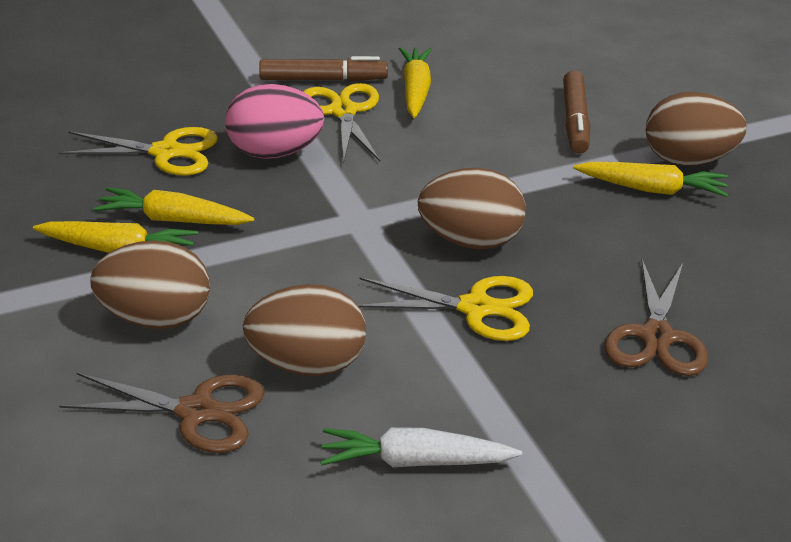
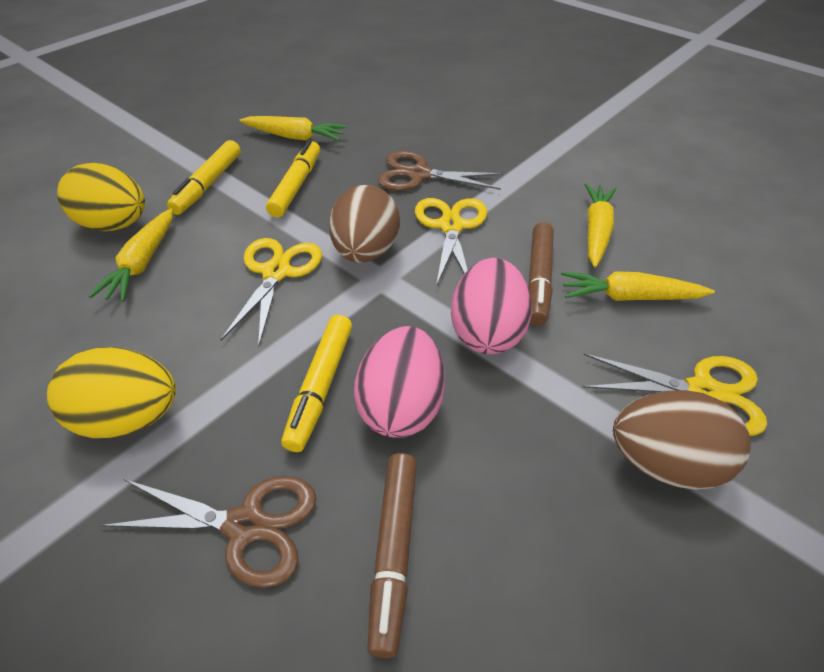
brown egg: 4 -> 2
pink egg: 1 -> 2
white carrot: 1 -> 0
yellow egg: 0 -> 2
yellow marker: 0 -> 3

